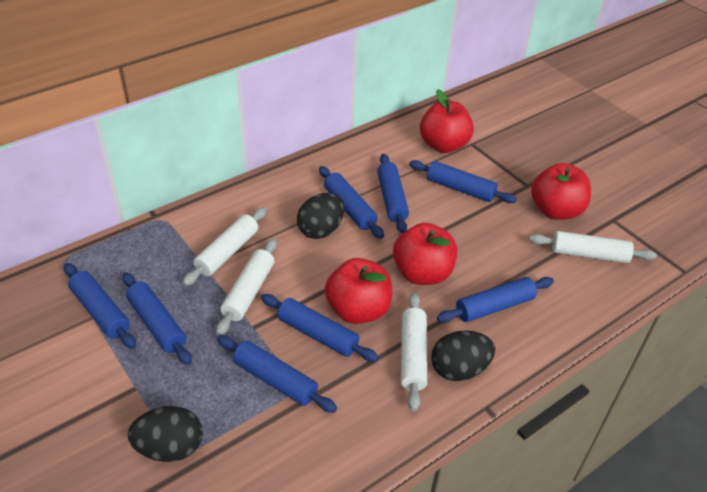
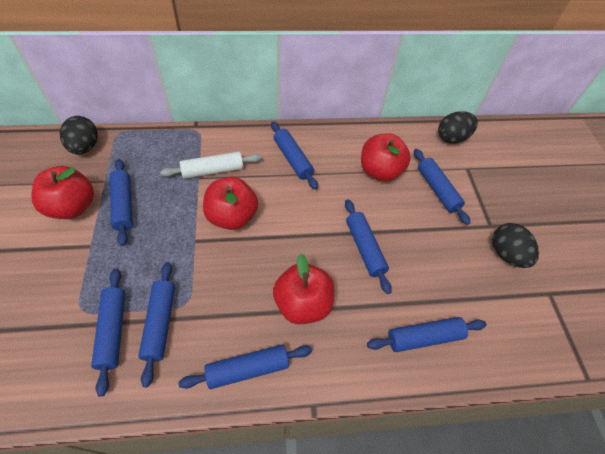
white rolling pin: 4 -> 1

